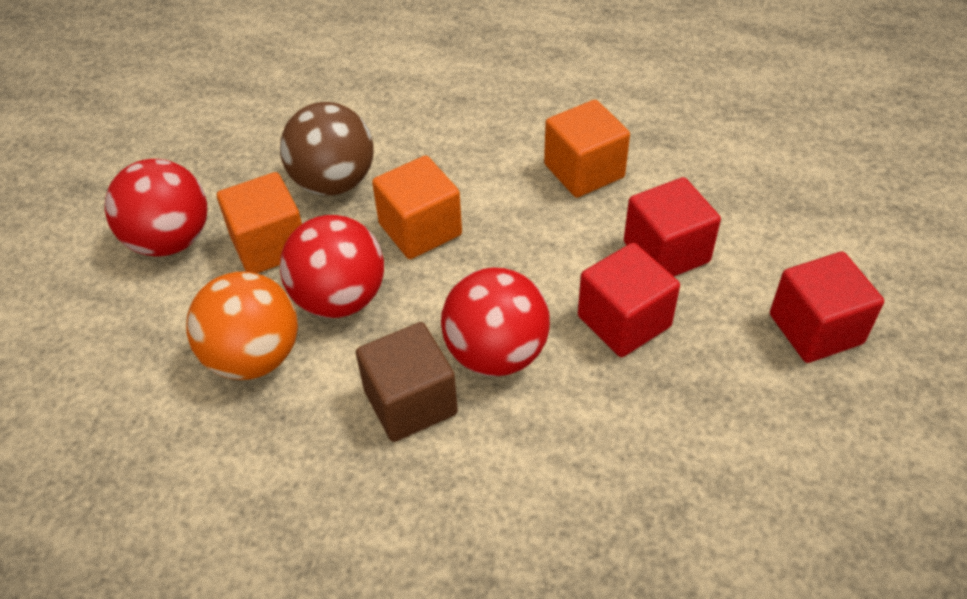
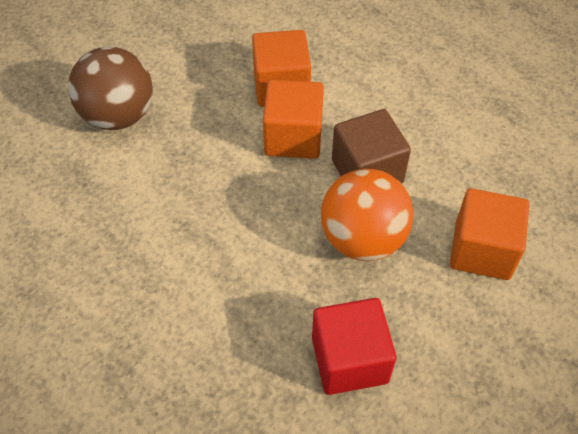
red ball: 3 -> 0
red cube: 3 -> 1

